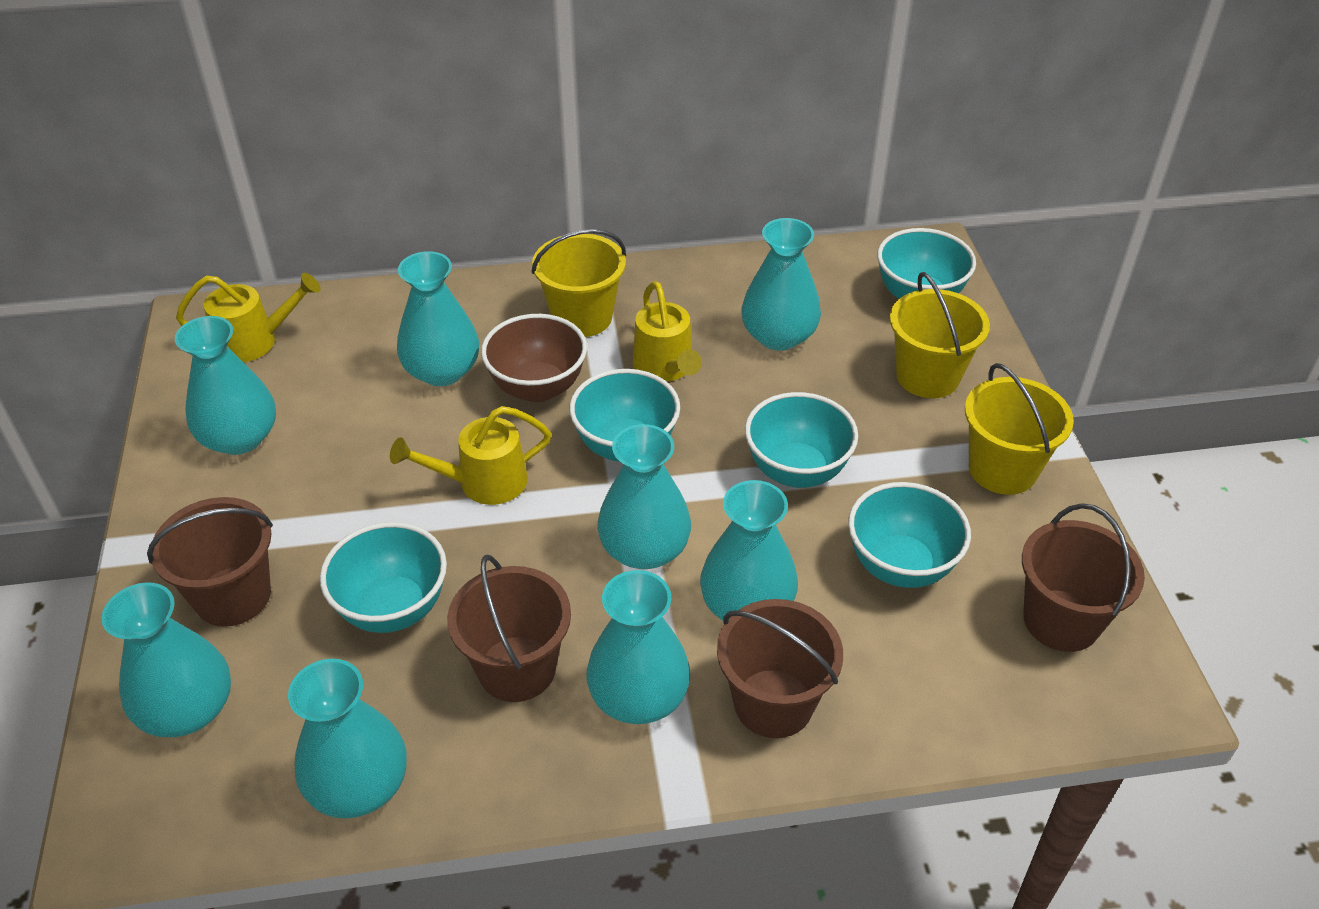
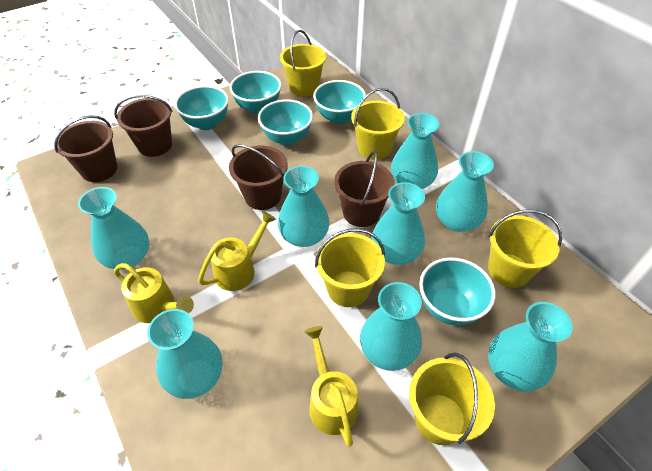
brown bowl: 1 -> 0
yellow bucket: 3 -> 5

